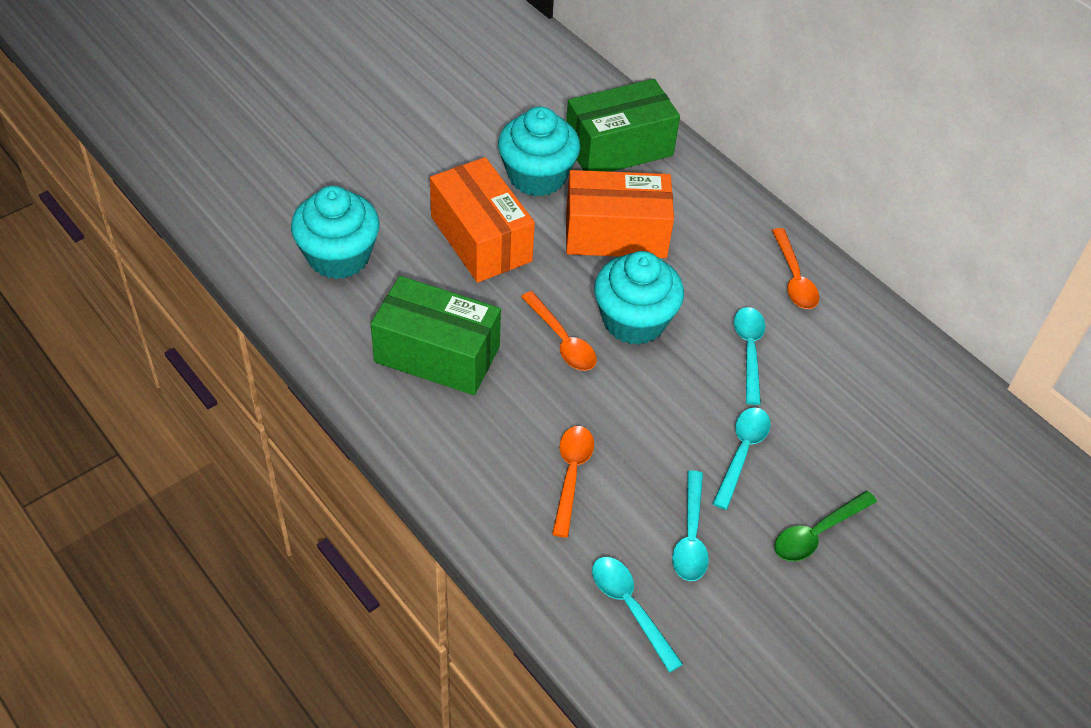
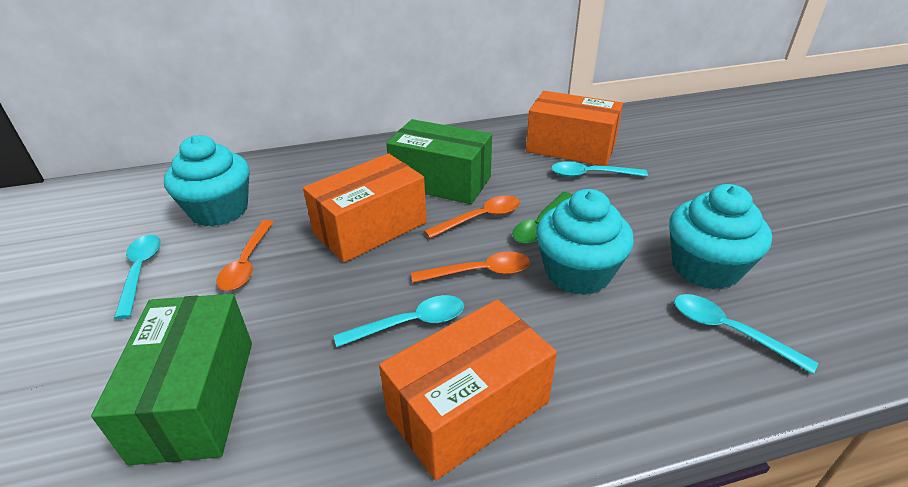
orange box: 2 -> 3

